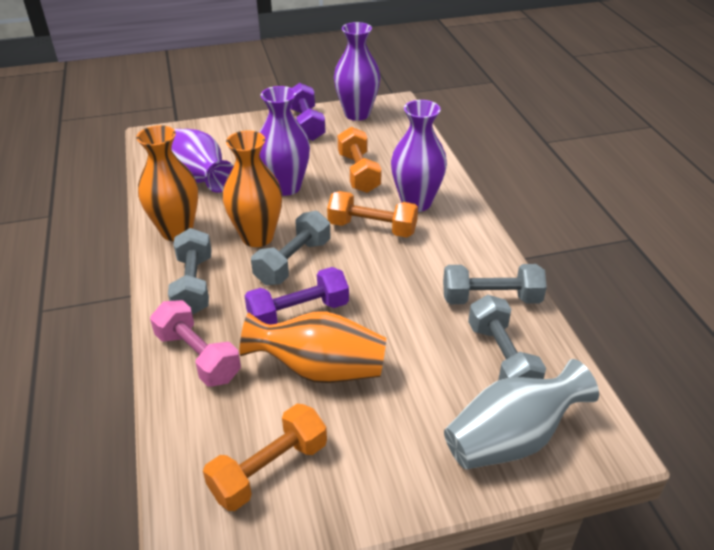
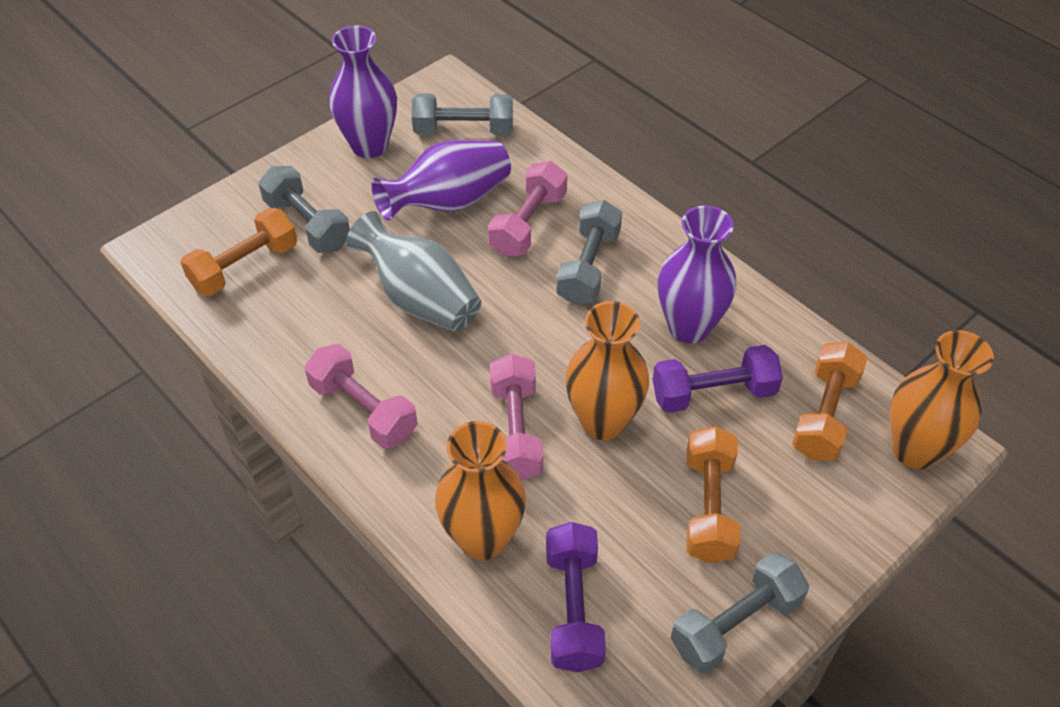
pink dumbbell: 1 -> 3
purple vase: 4 -> 3

